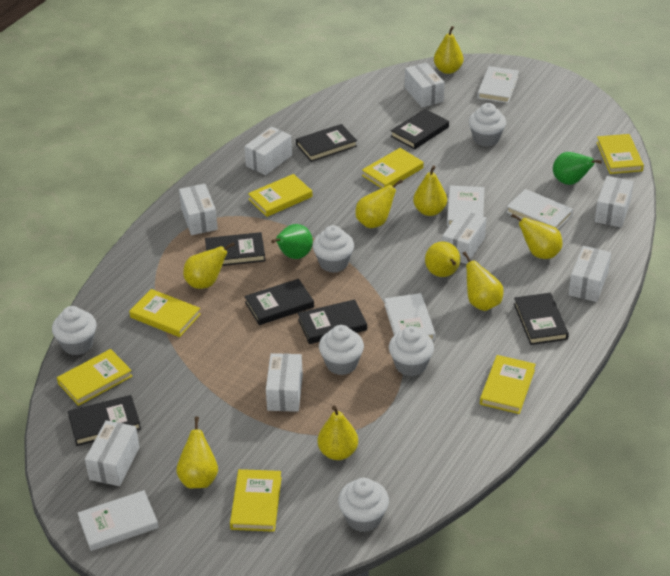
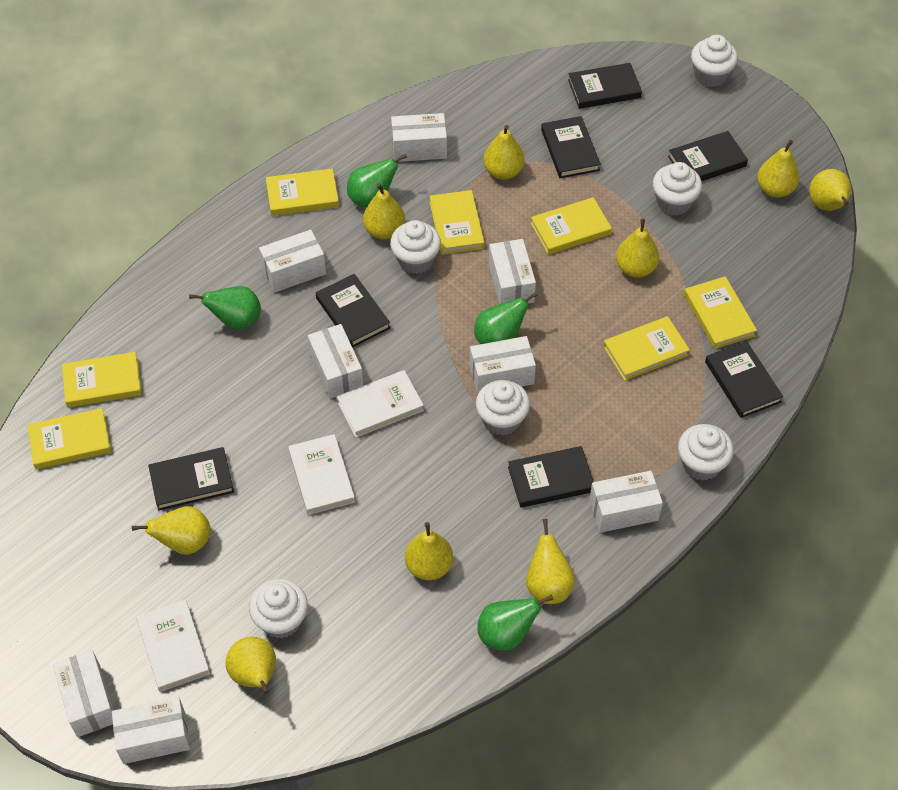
green pear: 2 -> 4
white book: 5 -> 3

